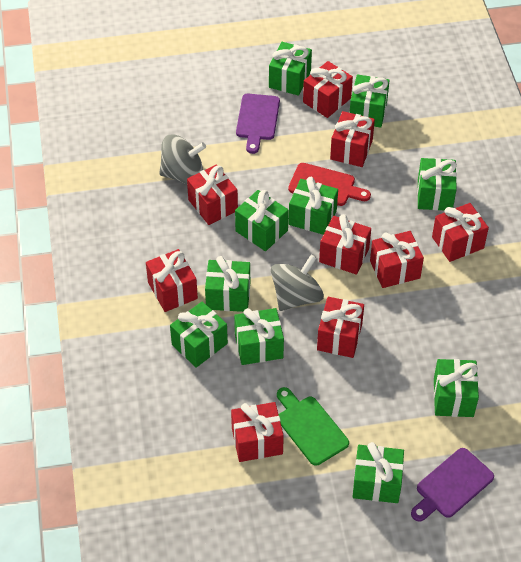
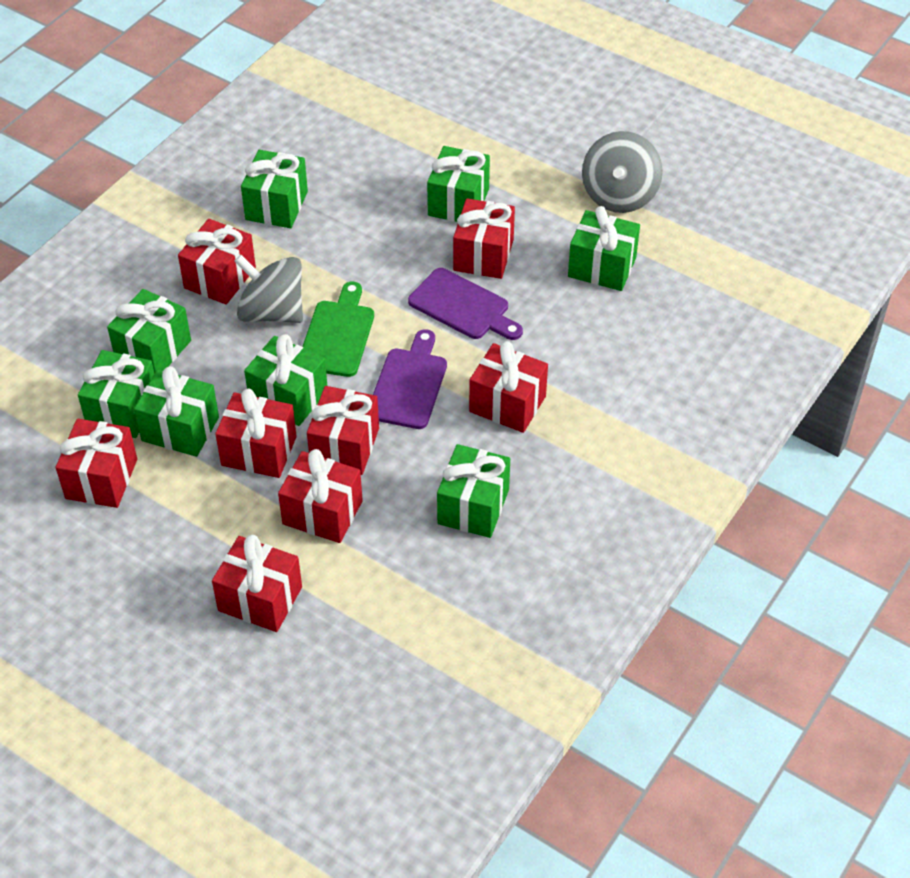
green gift: 10 -> 8
red cutting board: 1 -> 0
red gift: 9 -> 8

